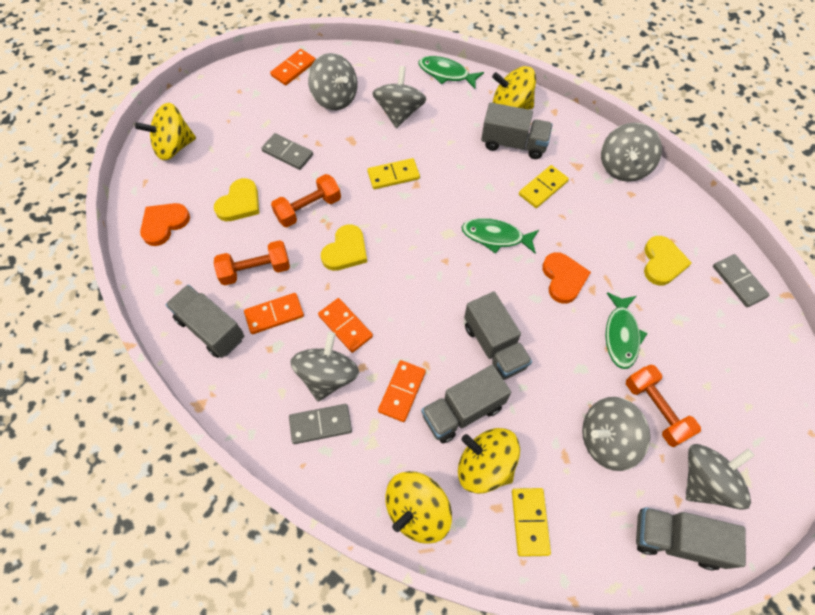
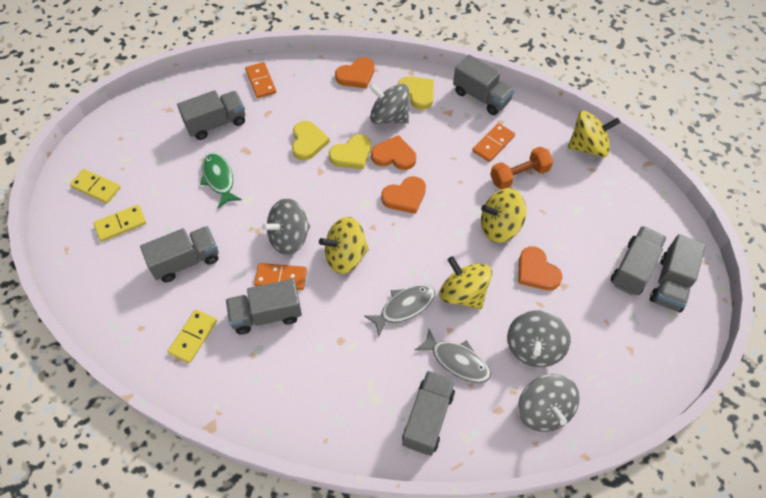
green fish: 3 -> 1
grey domino: 3 -> 0
grey fish: 0 -> 2
grey spinning top: 6 -> 4
grey truck: 5 -> 7
orange domino: 4 -> 3
orange dumbbell: 3 -> 1
orange heart: 2 -> 4

